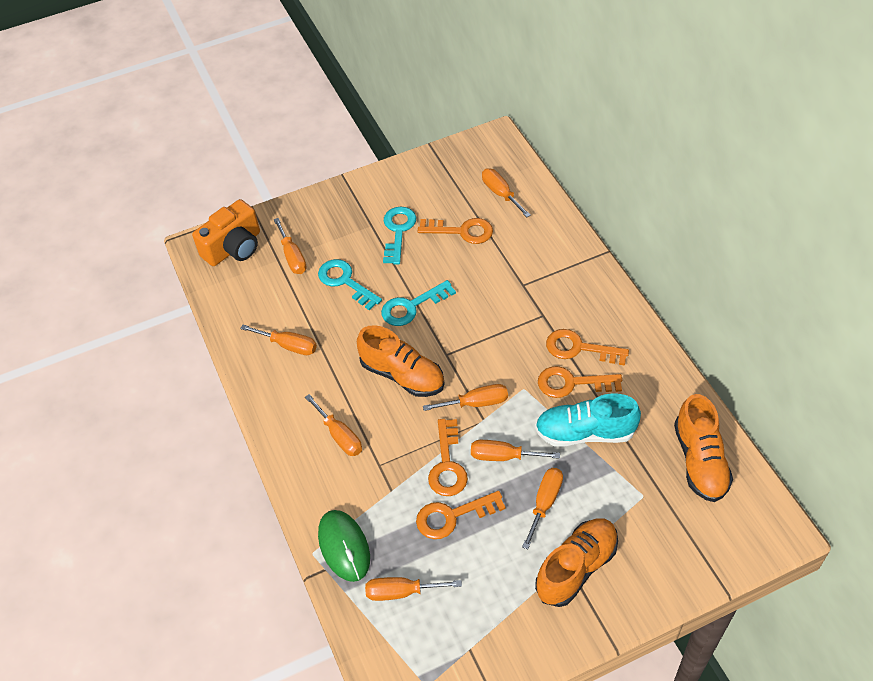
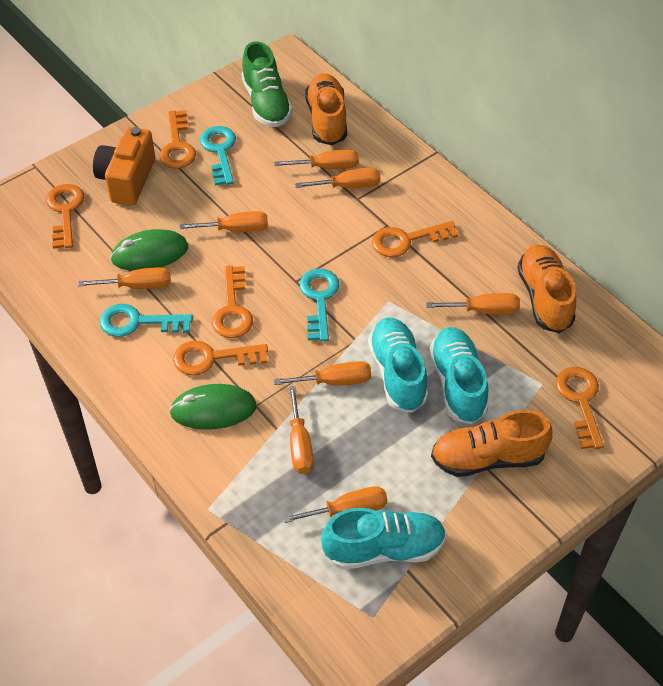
green mouse: 1 -> 2
green shoe: 0 -> 1
orange key: 5 -> 6
turquoise shoe: 1 -> 3

